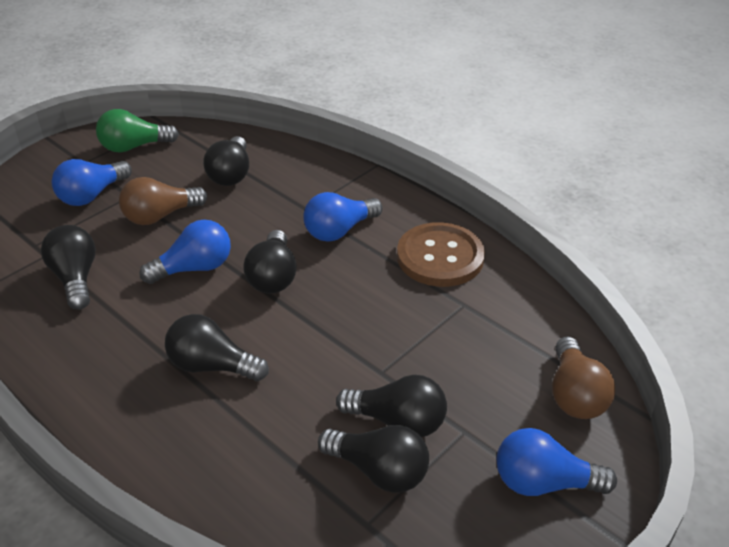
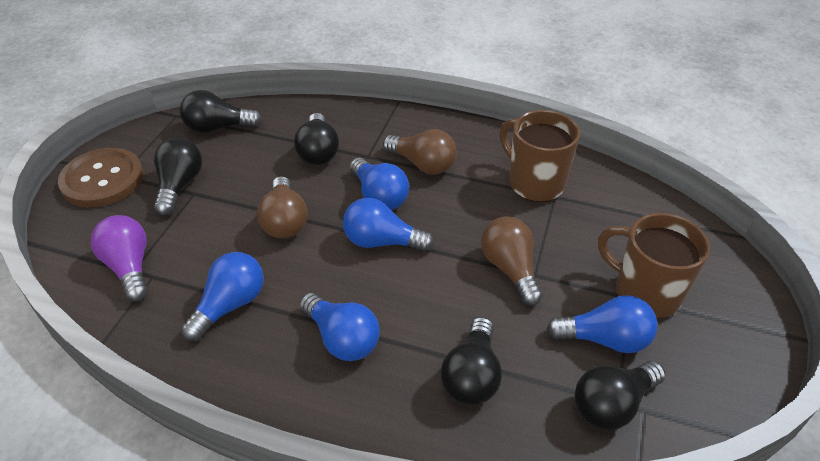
black light bulb: 6 -> 5
blue light bulb: 4 -> 5
brown light bulb: 2 -> 3
brown mug: 0 -> 2
green light bulb: 1 -> 0
purple light bulb: 0 -> 1

